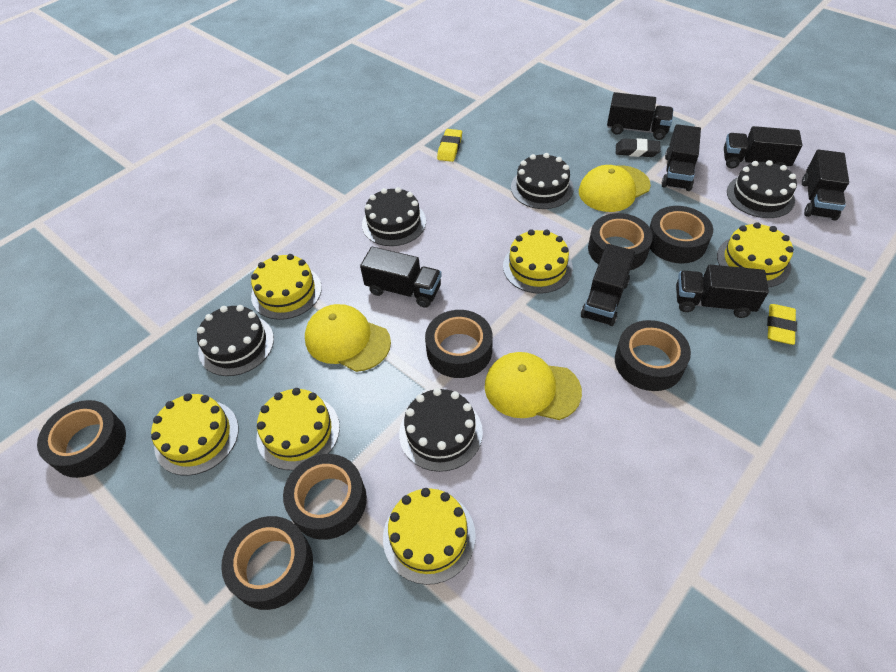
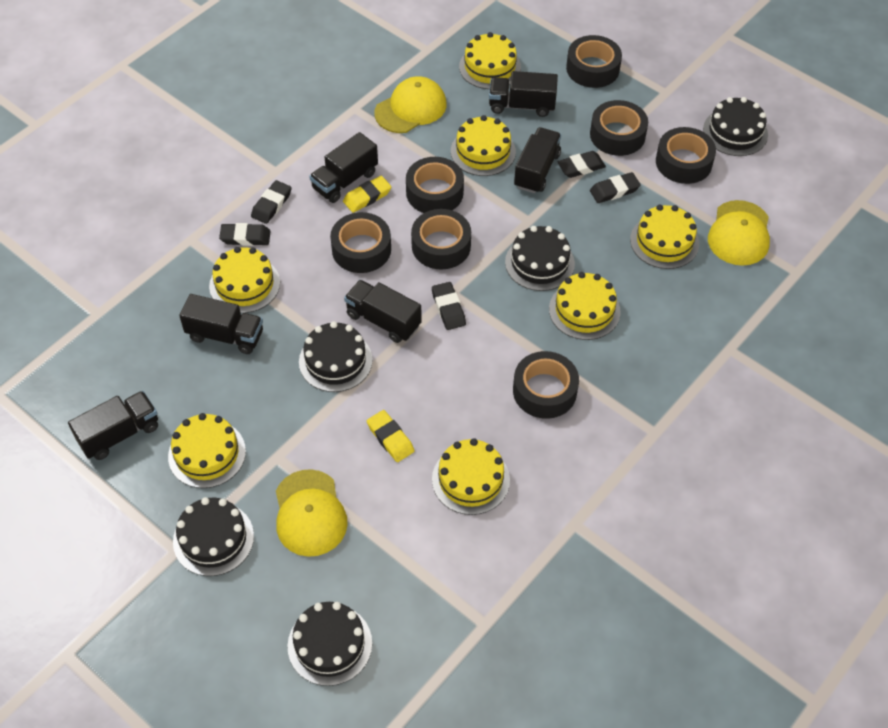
black eraser: 1 -> 5
black truck: 7 -> 6
yellow cake: 6 -> 7

